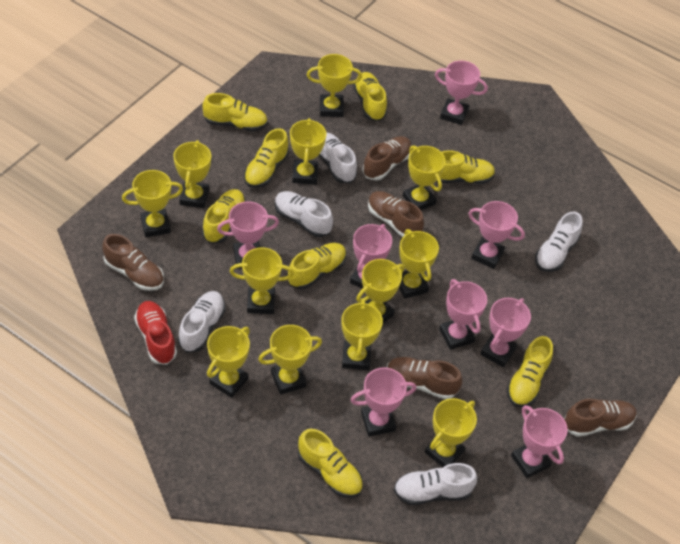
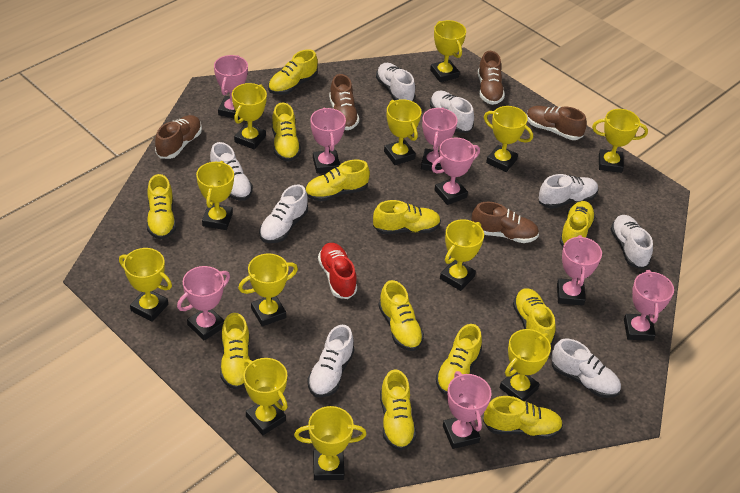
white shoe: 5 -> 8
yellow shoe: 8 -> 12

